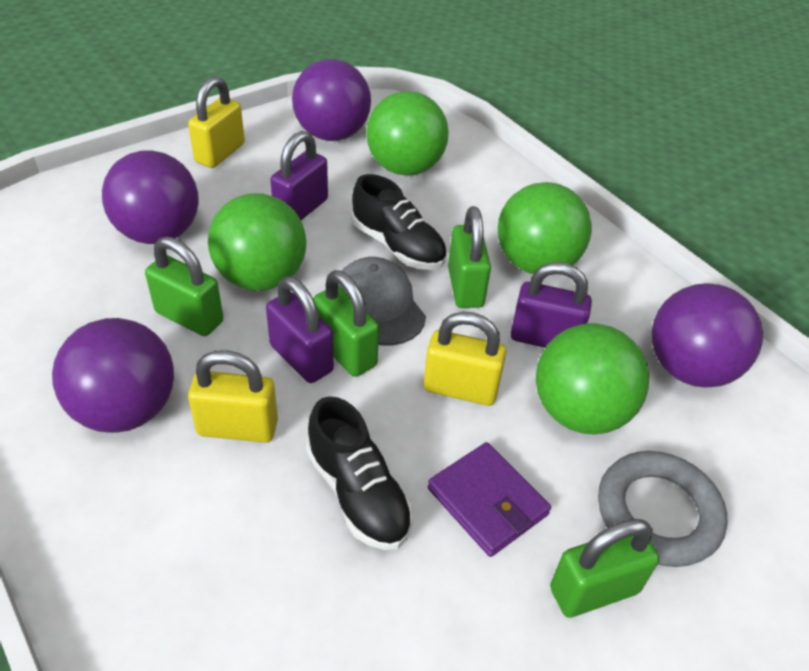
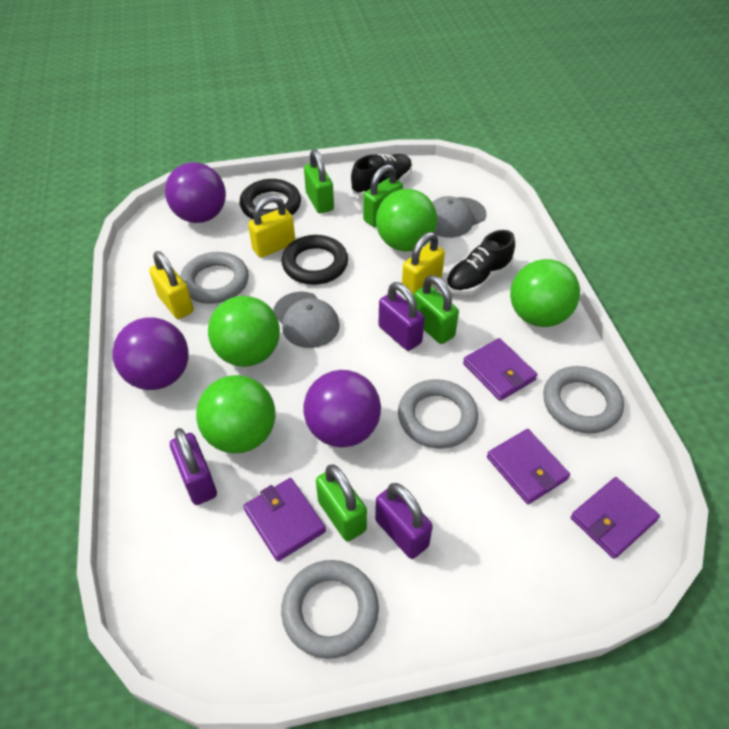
black ring: 0 -> 2
grey cap: 1 -> 2
grey ring: 1 -> 4
purple ball: 4 -> 3
purple wallet: 1 -> 4

